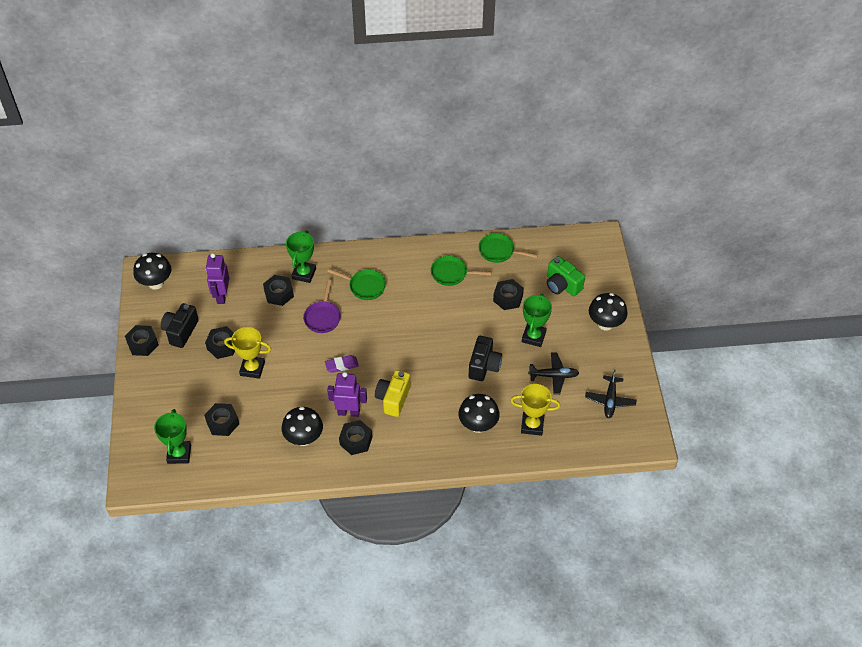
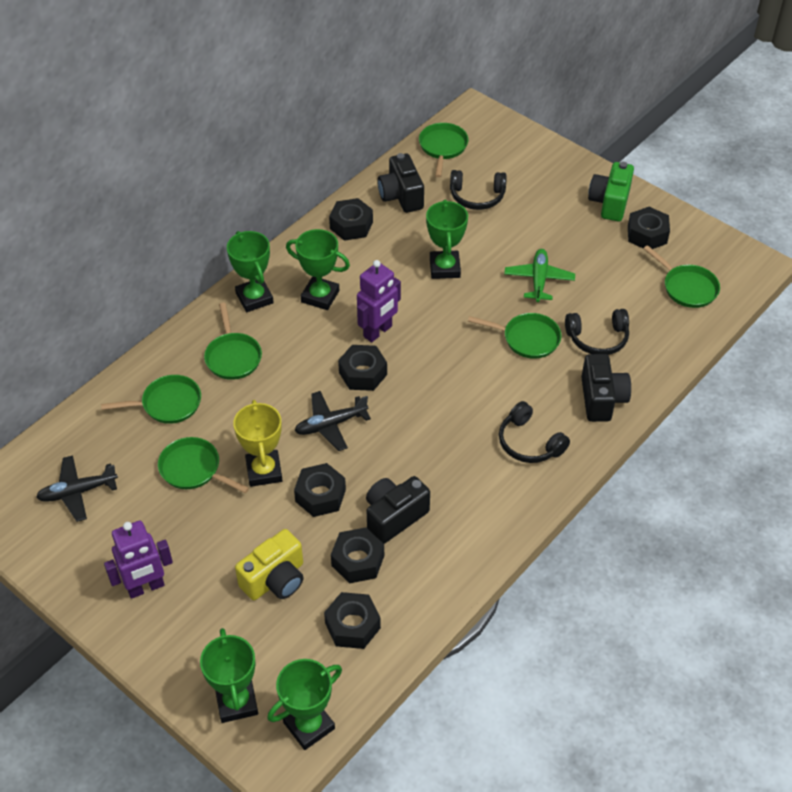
black camera: 2 -> 3
black headphones: 0 -> 3
black mushroom: 4 -> 0
green pan: 3 -> 6
green plane: 0 -> 1
green trophy: 3 -> 5
purple eraser: 1 -> 0
purple pan: 1 -> 0
yellow trophy: 2 -> 1

